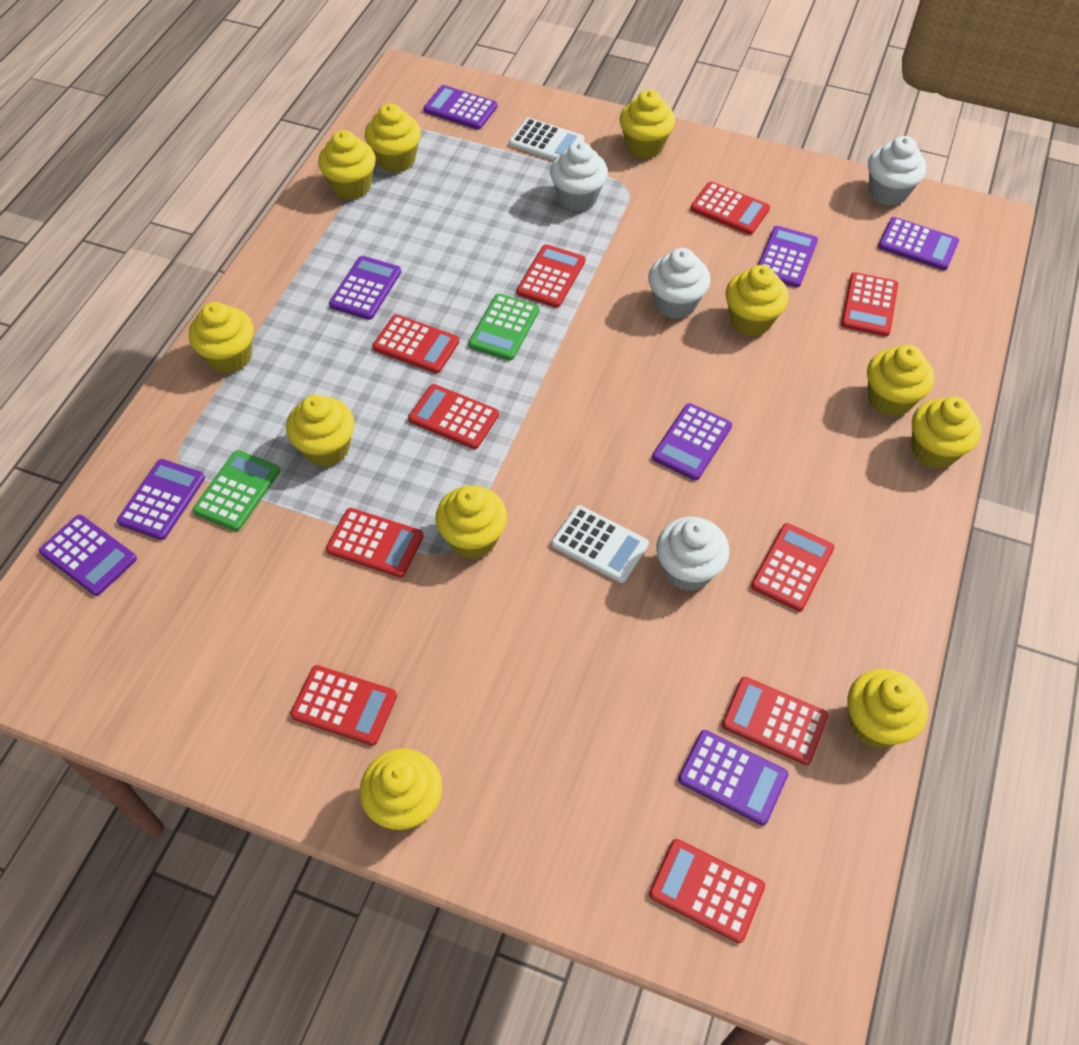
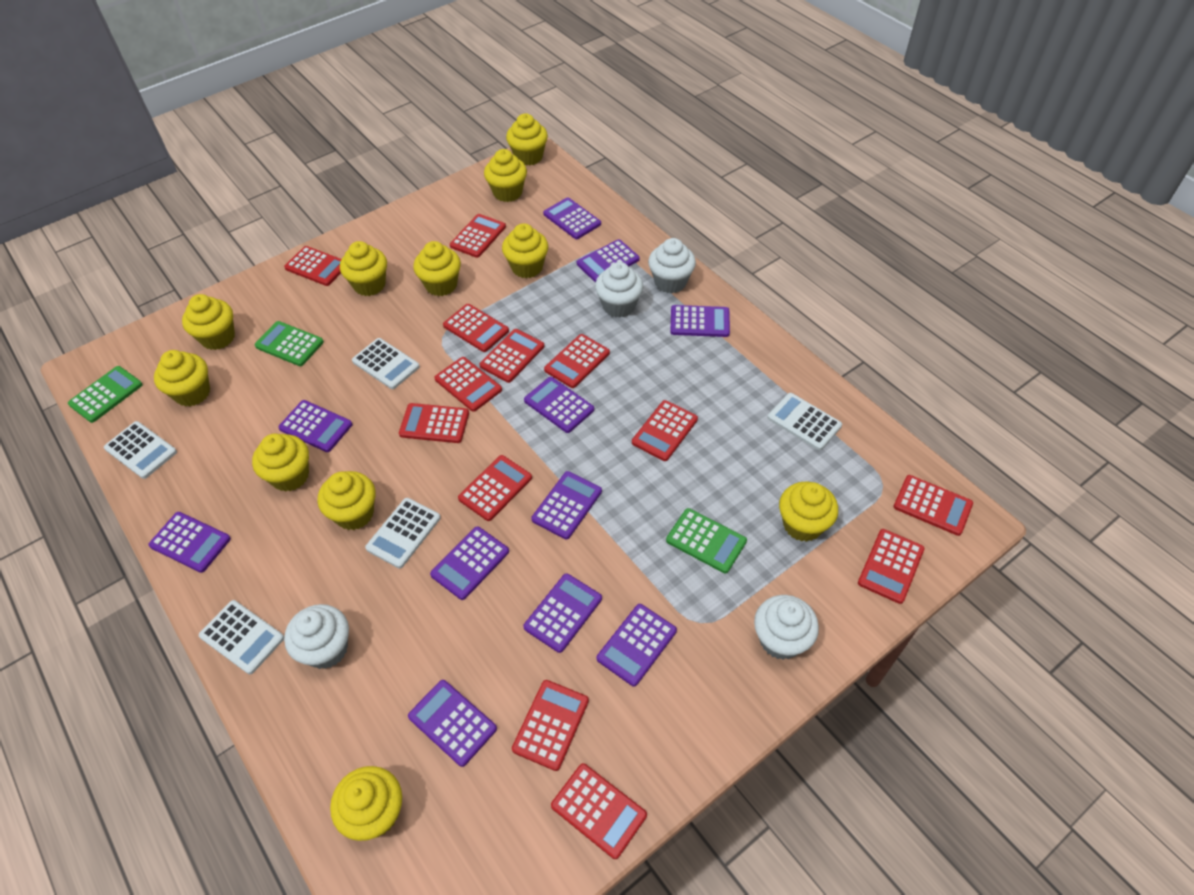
green calculator: 2 -> 3
purple calculator: 8 -> 11
red calculator: 10 -> 13
white calculator: 2 -> 5

